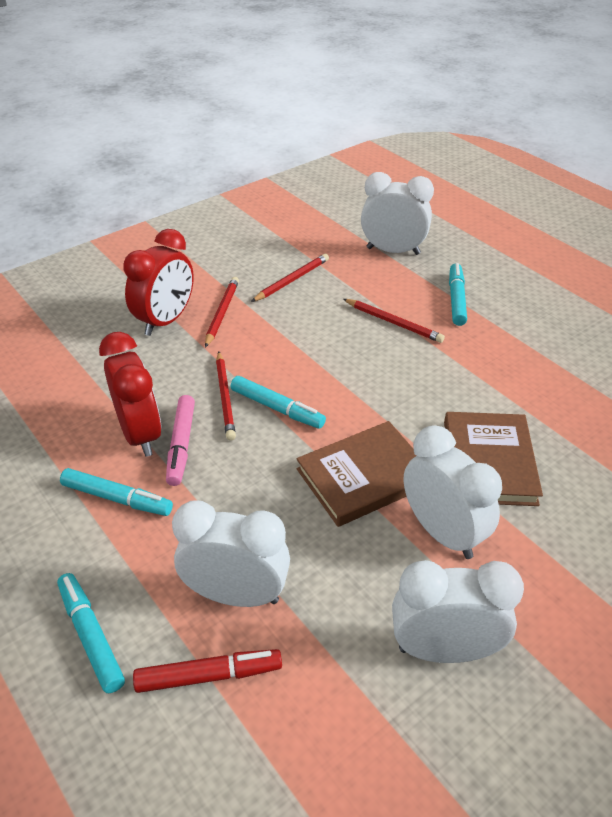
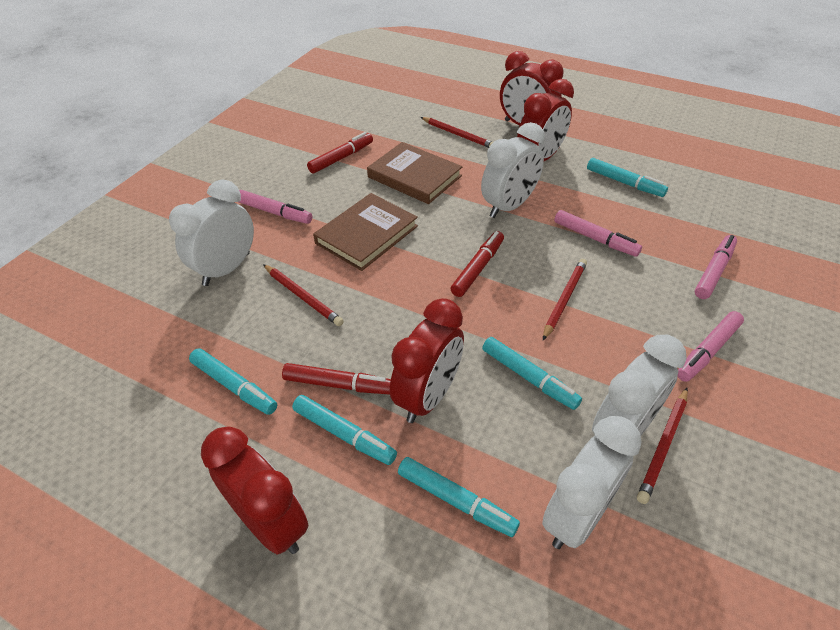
pink marker: 1 -> 4
red clock: 2 -> 4
red marker: 1 -> 3
turquoise marker: 4 -> 5

